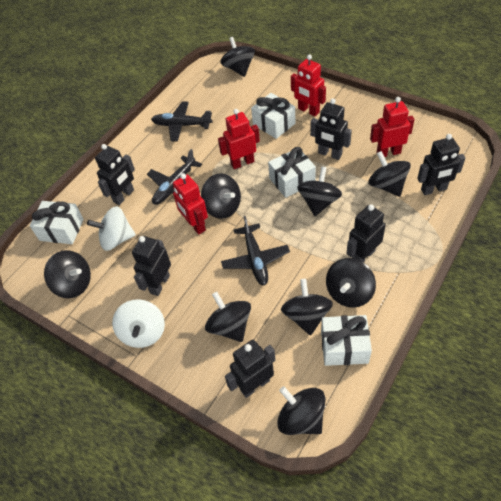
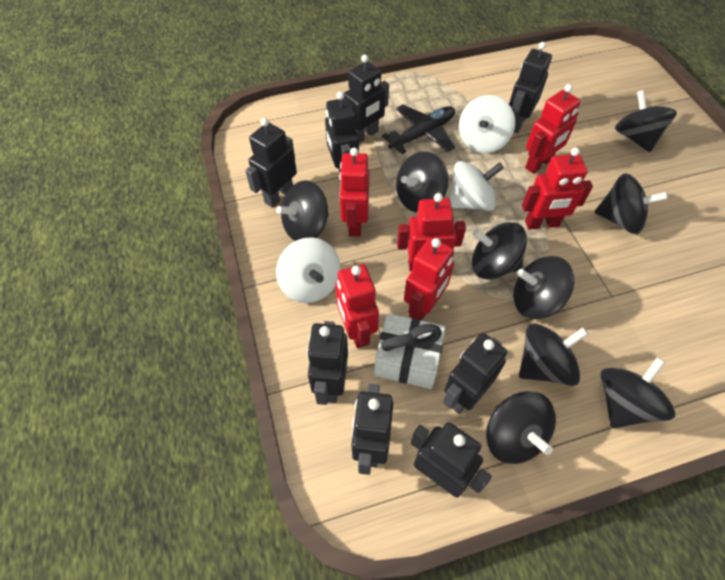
black plane: 3 -> 1
black robot: 6 -> 8
red robot: 4 -> 6
white gift: 4 -> 1
white spinning top: 2 -> 3

